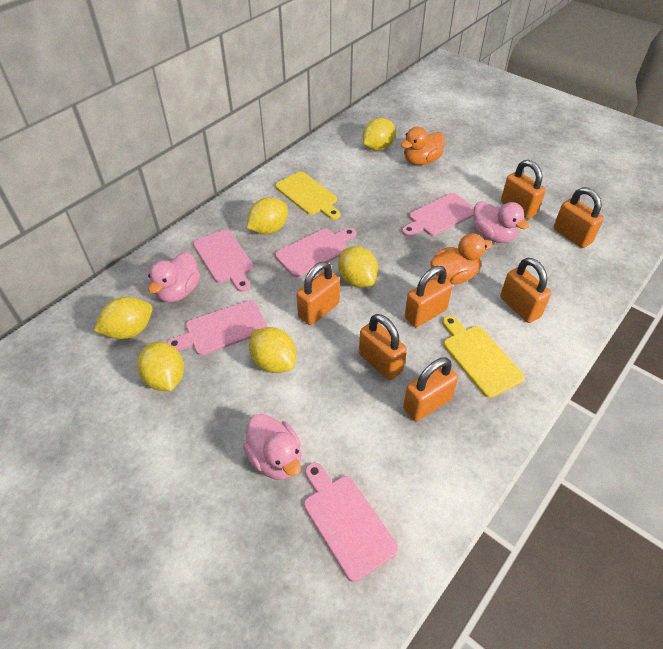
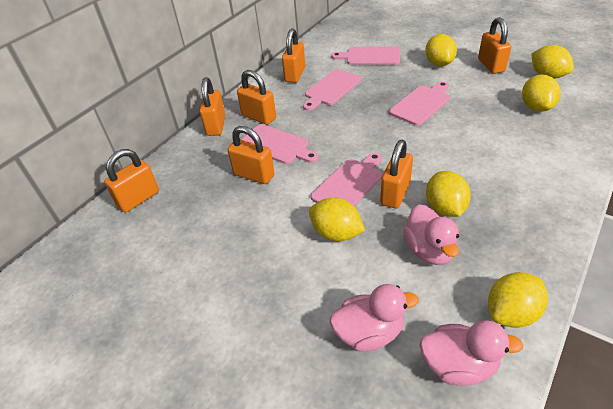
orange duck: 2 -> 0
yellow cutting board: 2 -> 0

